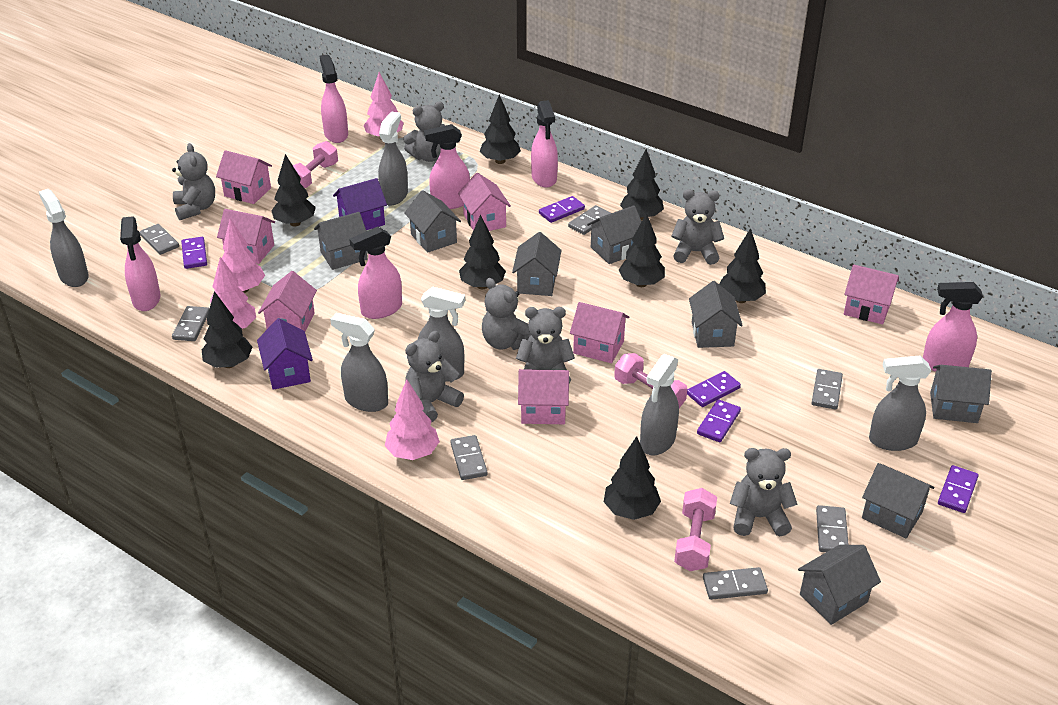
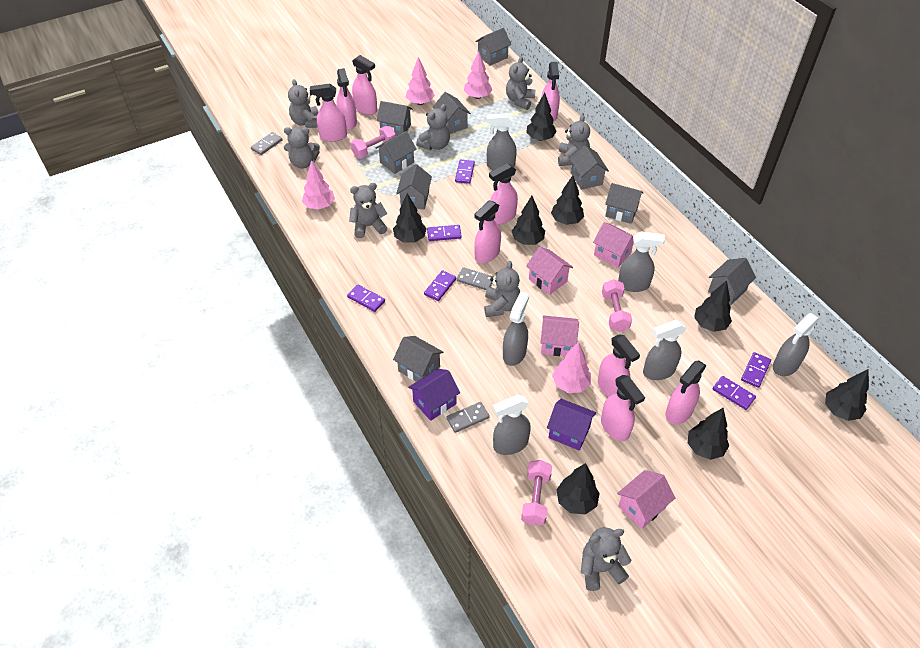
grey domino: 7 -> 3
grey house: 8 -> 9
grey teddy bear: 7 -> 8
pink house: 7 -> 4
pink spray bottle: 6 -> 9
purple domino: 5 -> 6

